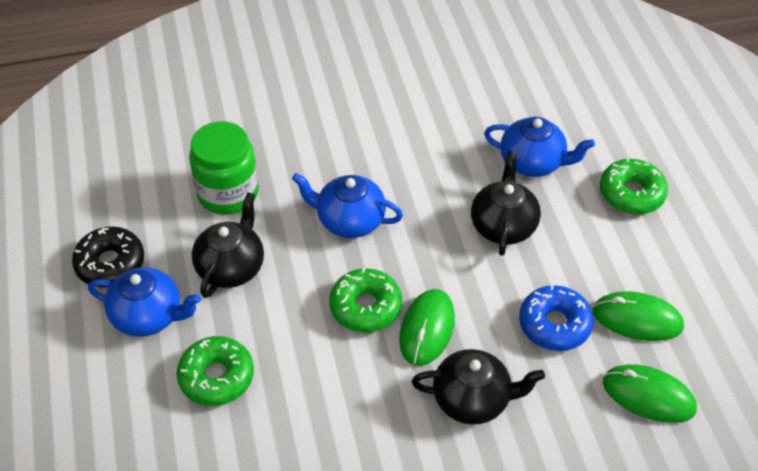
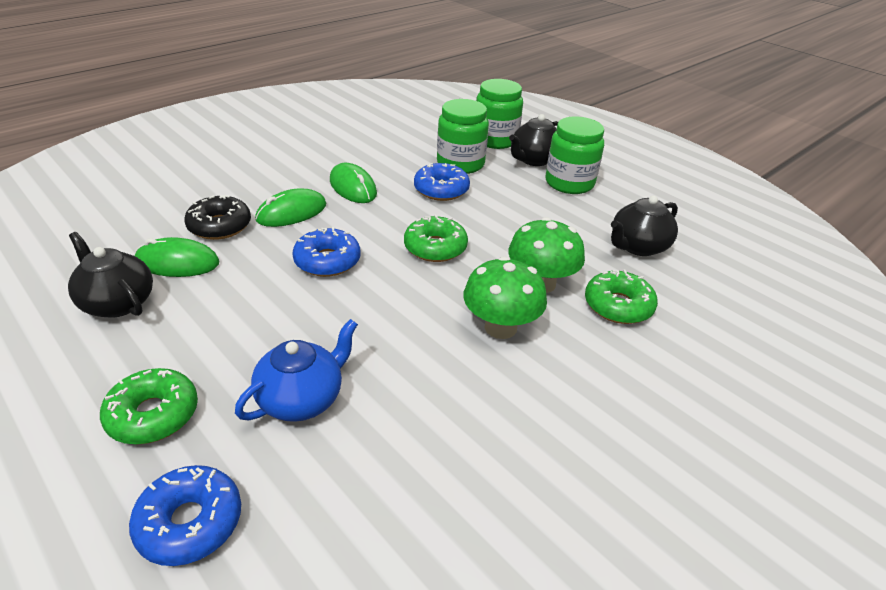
blue donut: 1 -> 3
blue teapot: 3 -> 1
green jar: 1 -> 3
green mushroom: 0 -> 2

